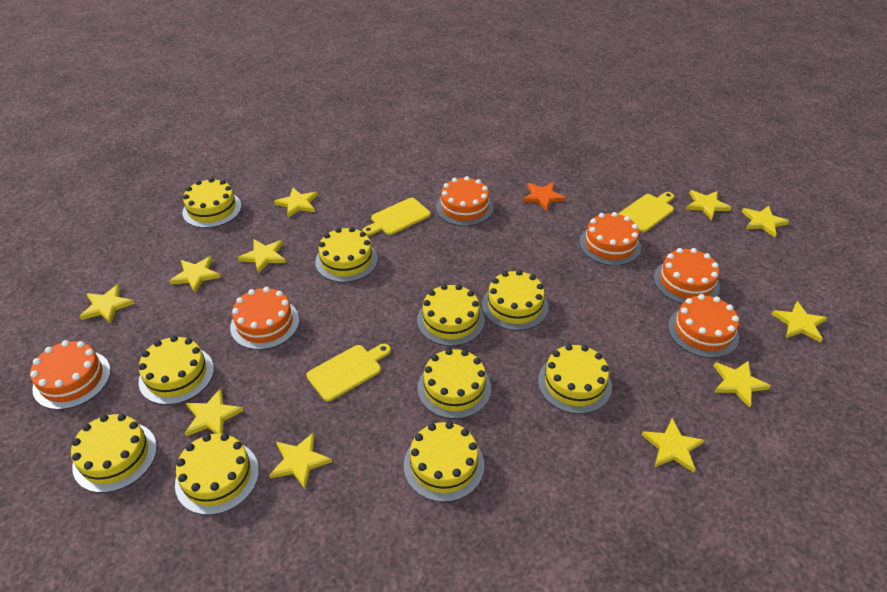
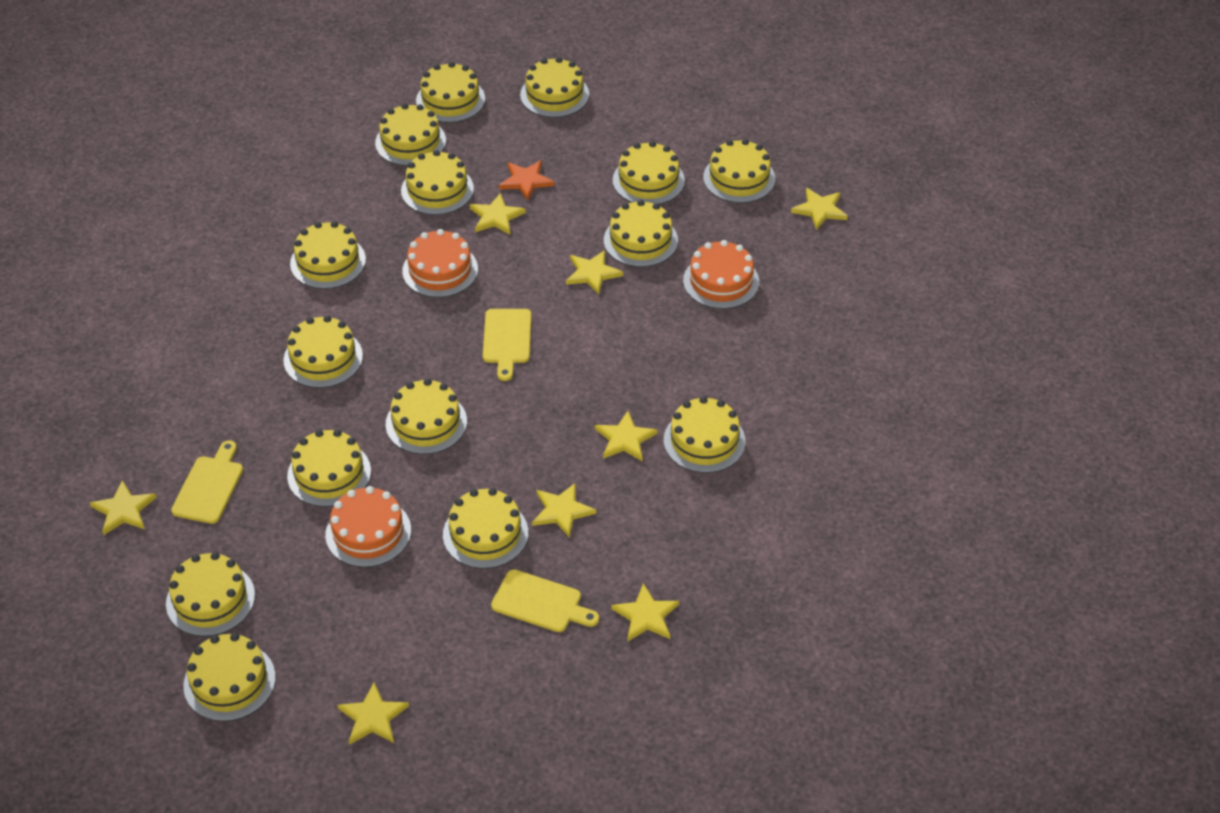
orange cake: 6 -> 3
yellow cake: 10 -> 15
yellow star: 11 -> 8

